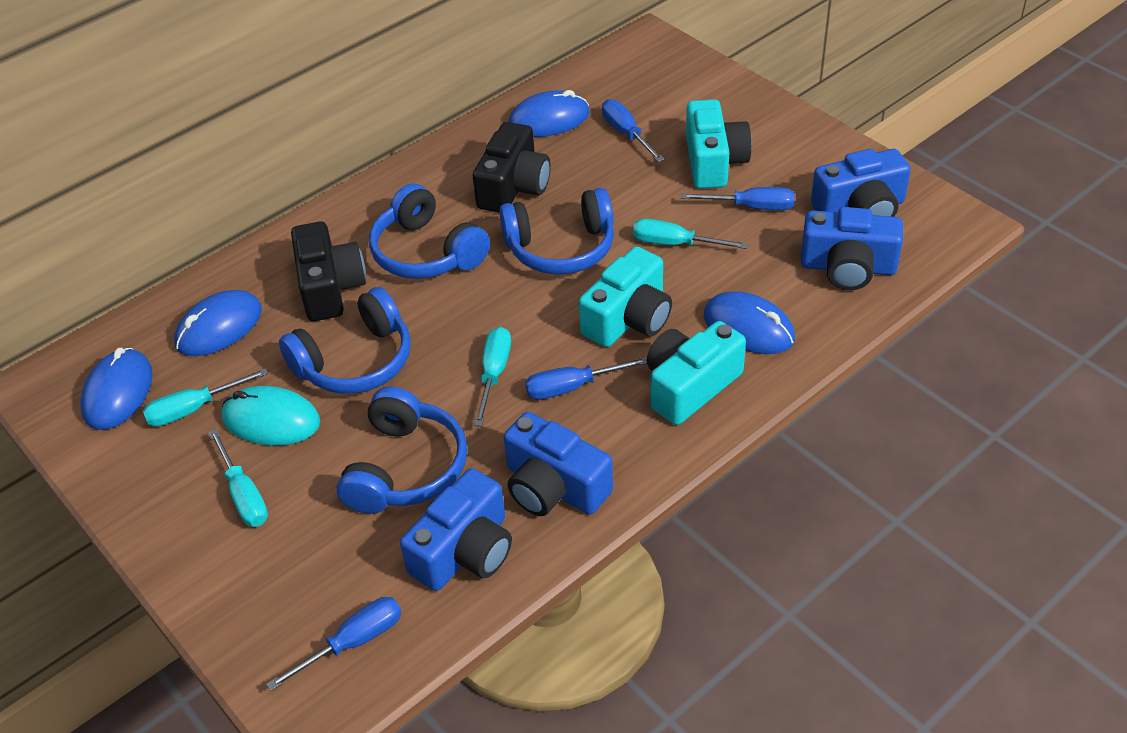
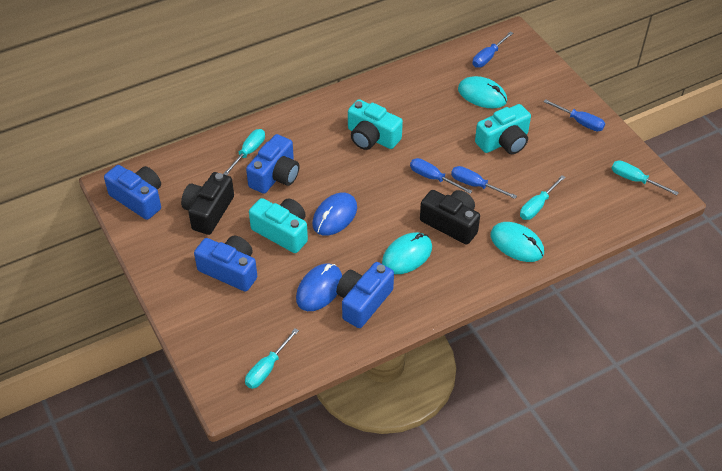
blue headphones: 4 -> 0
blue mouse: 4 -> 2
turquoise mouse: 1 -> 3

